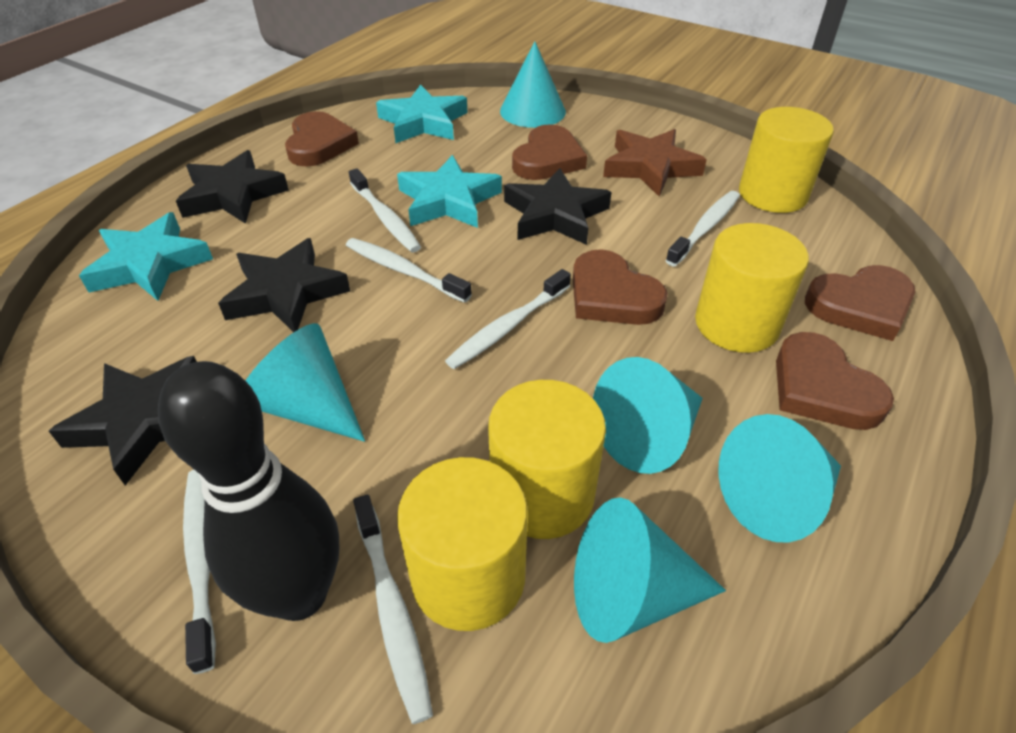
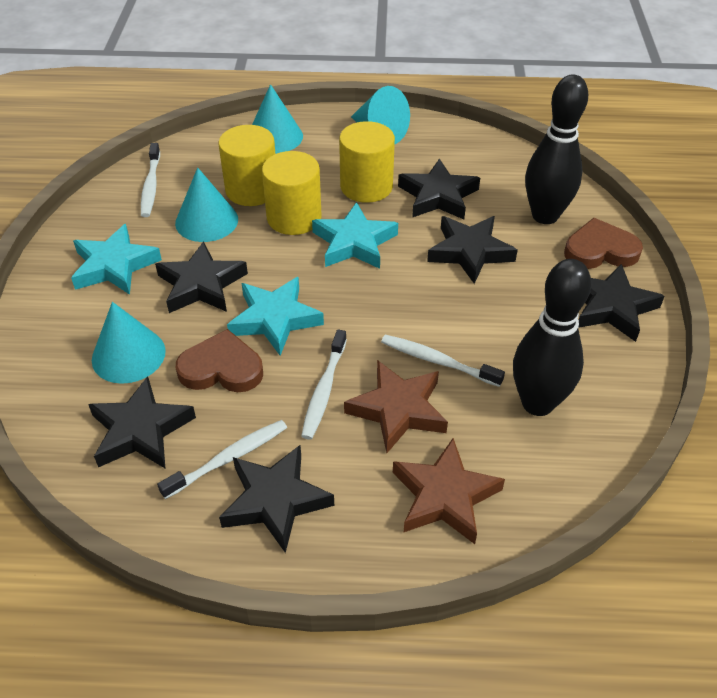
black bowling pin: 1 -> 2
black star: 4 -> 6
brown heart: 5 -> 2
brown star: 1 -> 2
turquoise cone: 5 -> 4
white toothbrush: 6 -> 4
yellow cylinder: 4 -> 3

